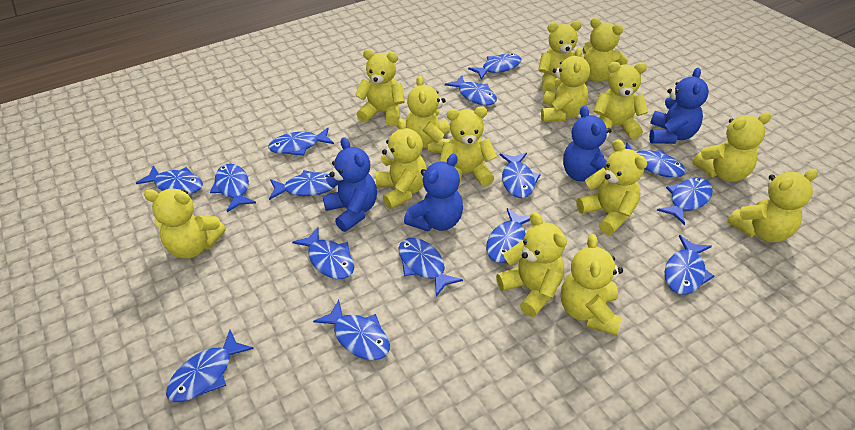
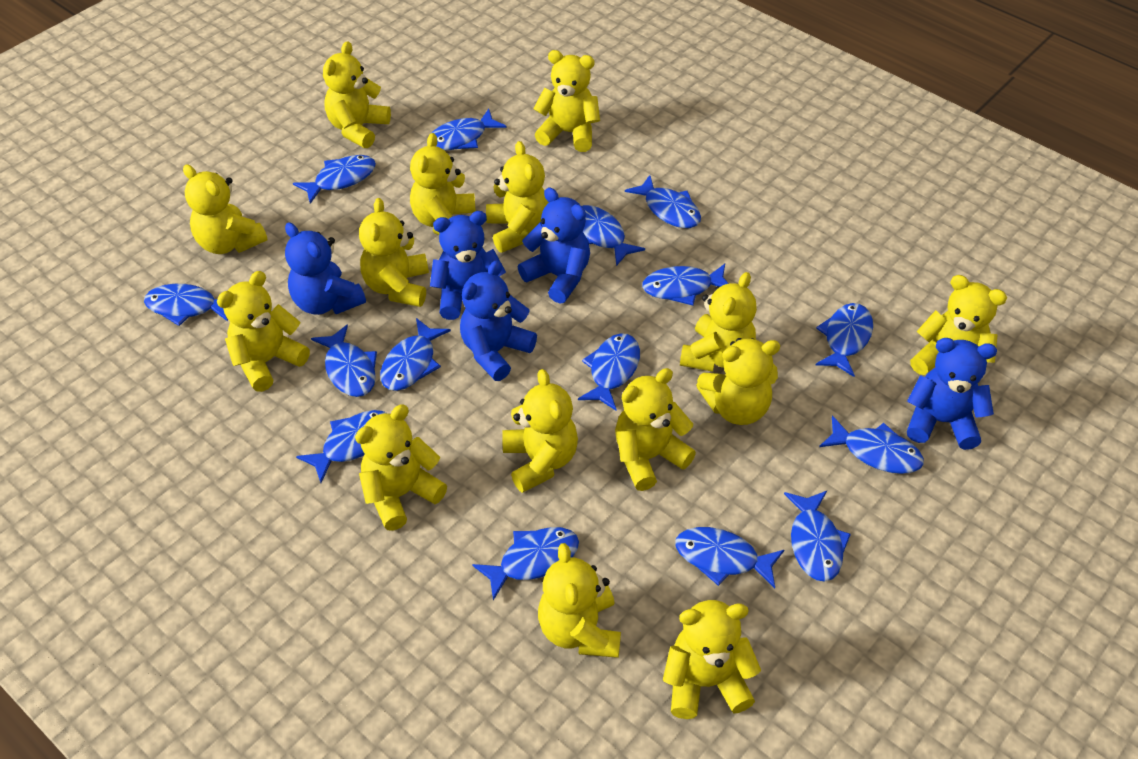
blue teddy bear: 4 -> 5
yellow teddy bear: 14 -> 15

